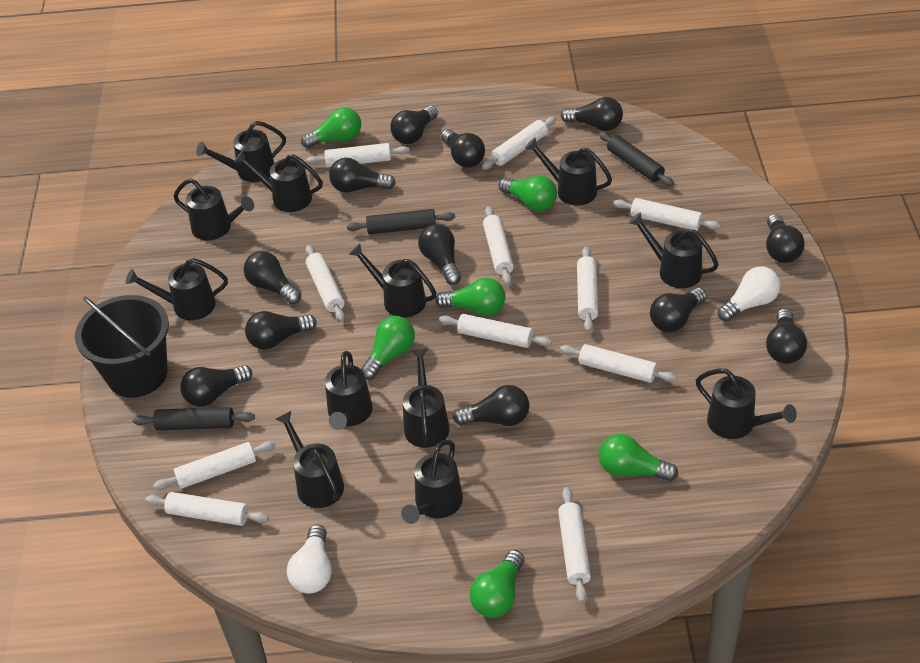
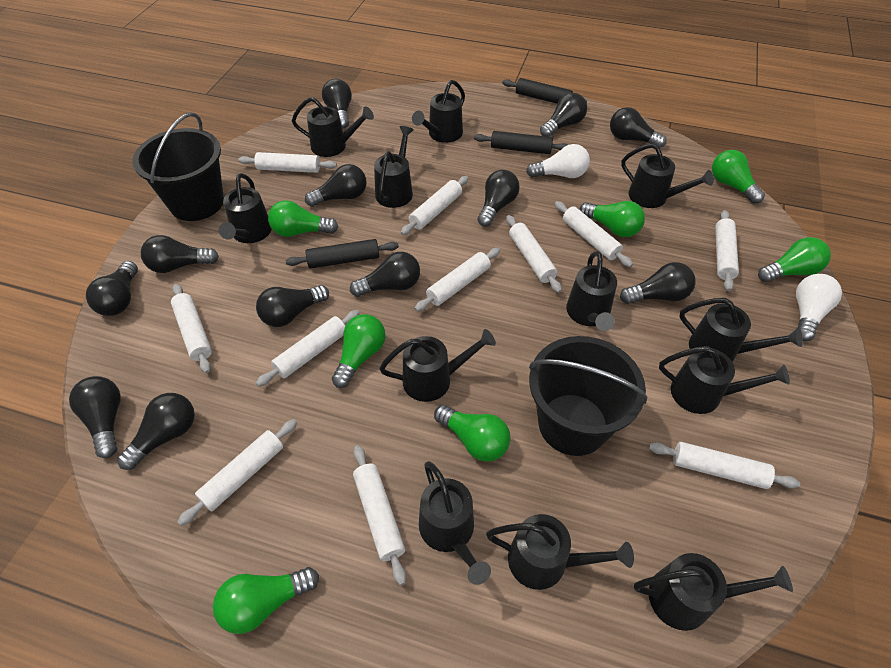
black bucket: 1 -> 2
green light bulb: 6 -> 7

